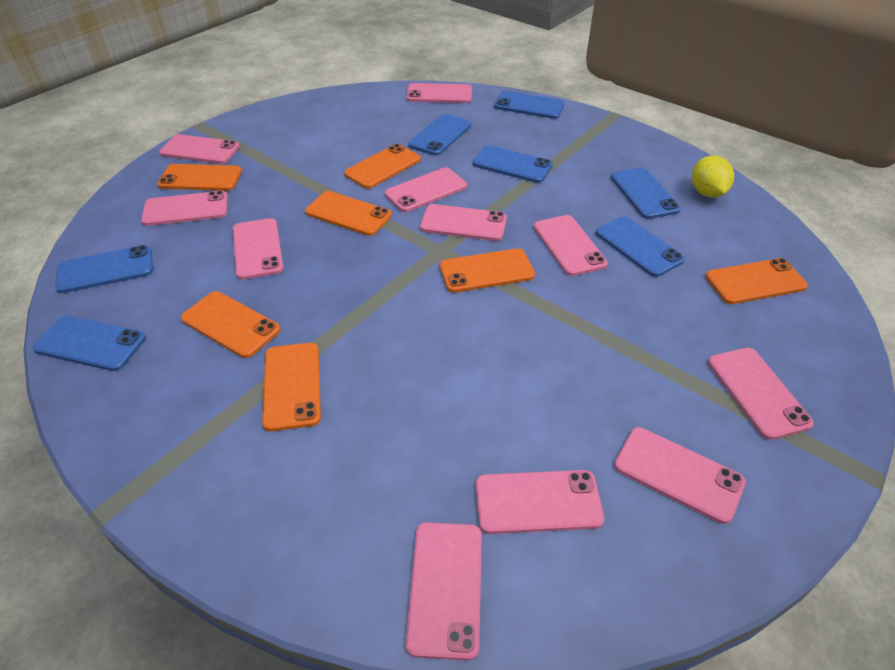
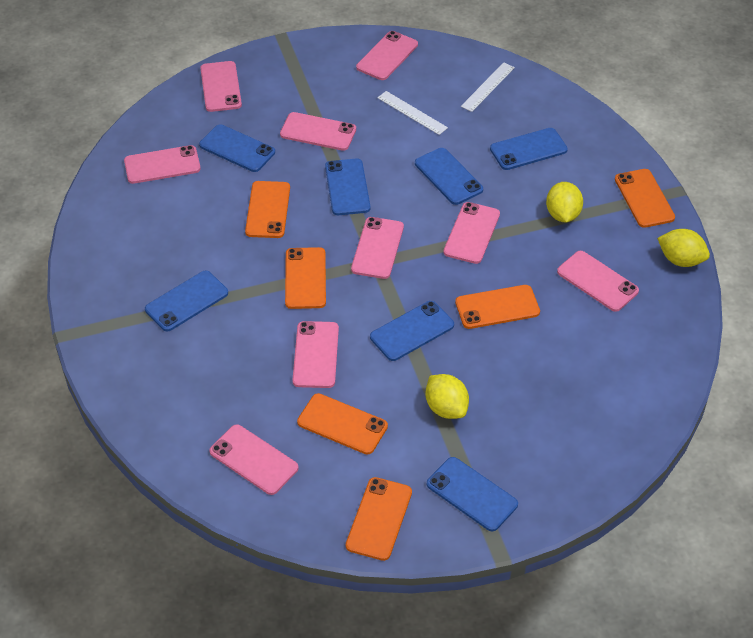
orange phone: 7 -> 6
pink phone: 11 -> 9
white ruler: 0 -> 2
yellow lemon: 1 -> 3

